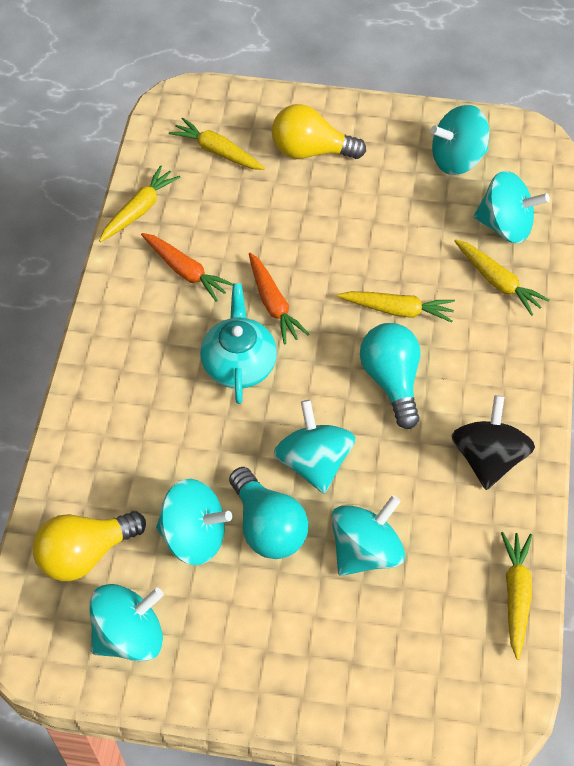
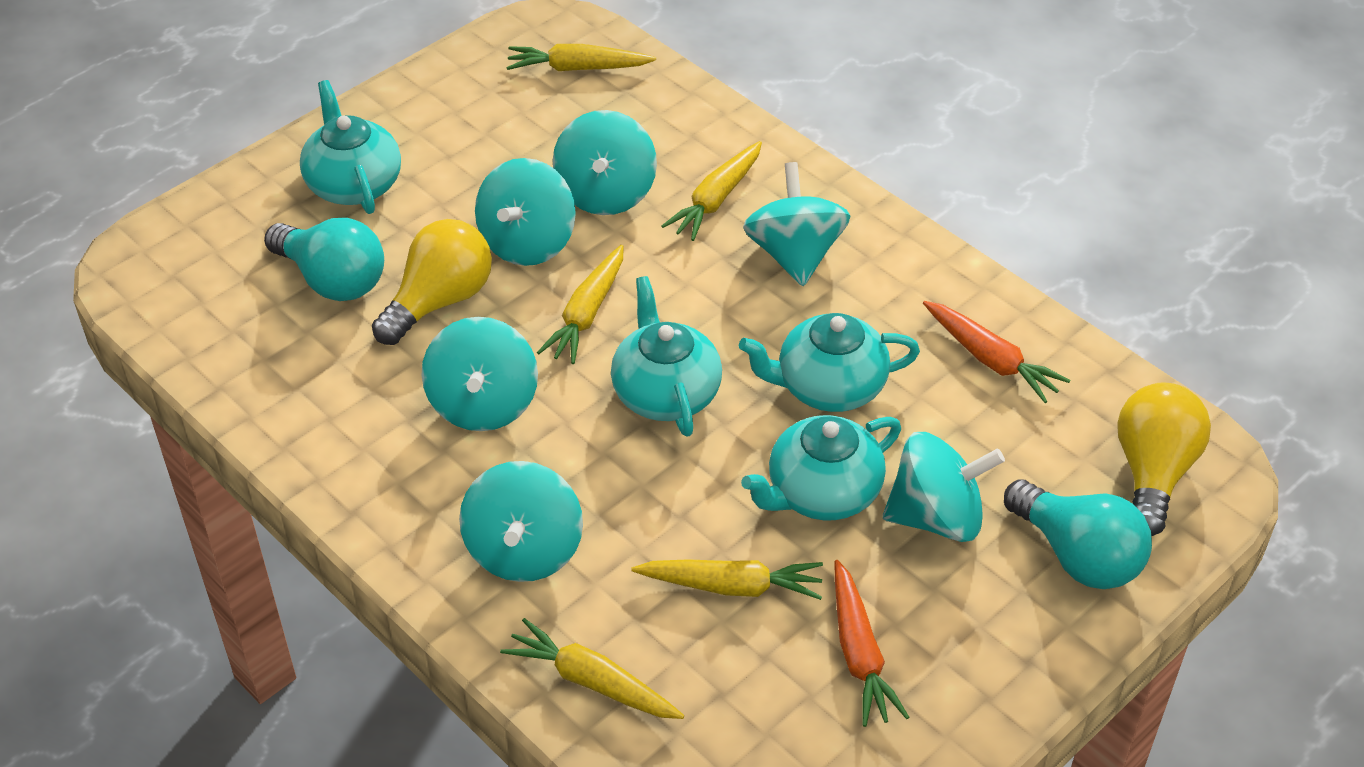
black spinning top: 1 -> 0
turquoise teapot: 1 -> 4

